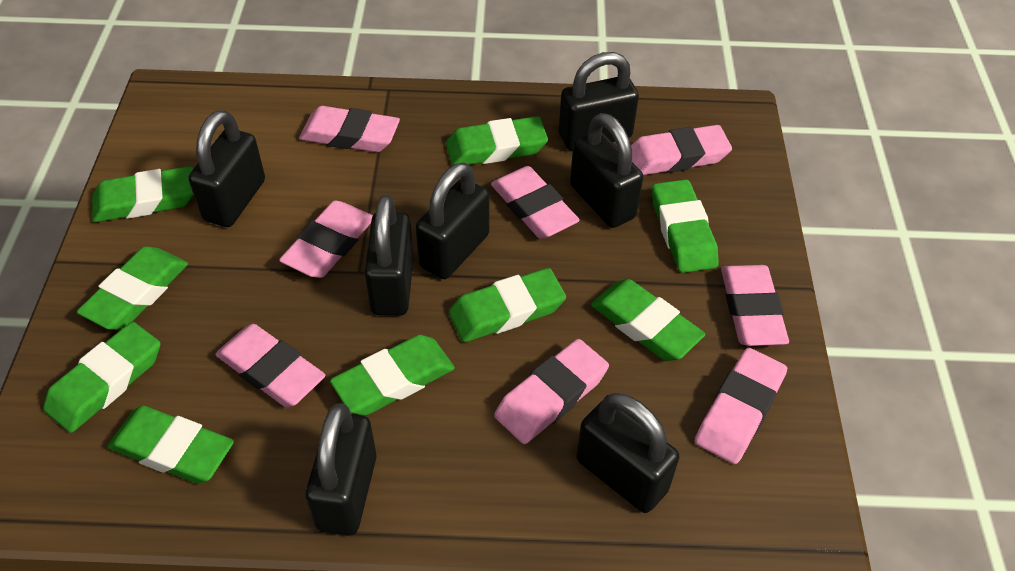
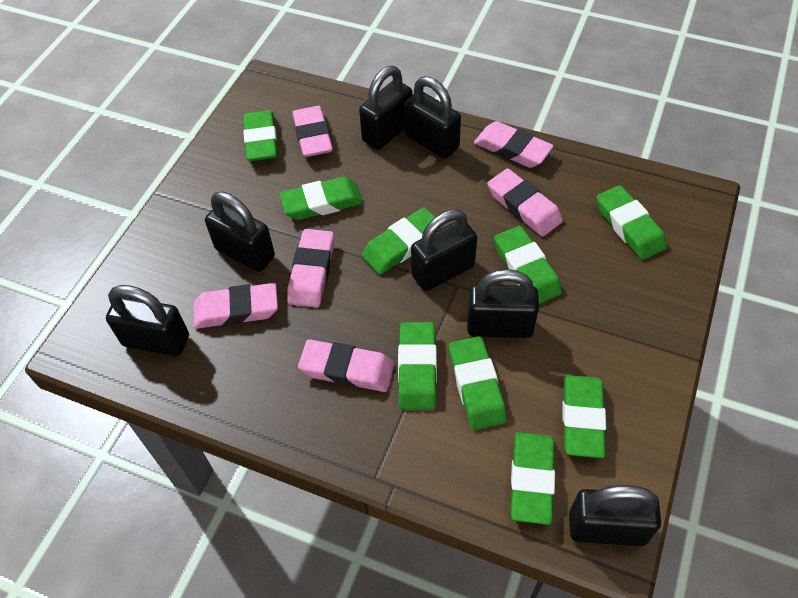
pink eraser: 8 -> 6

